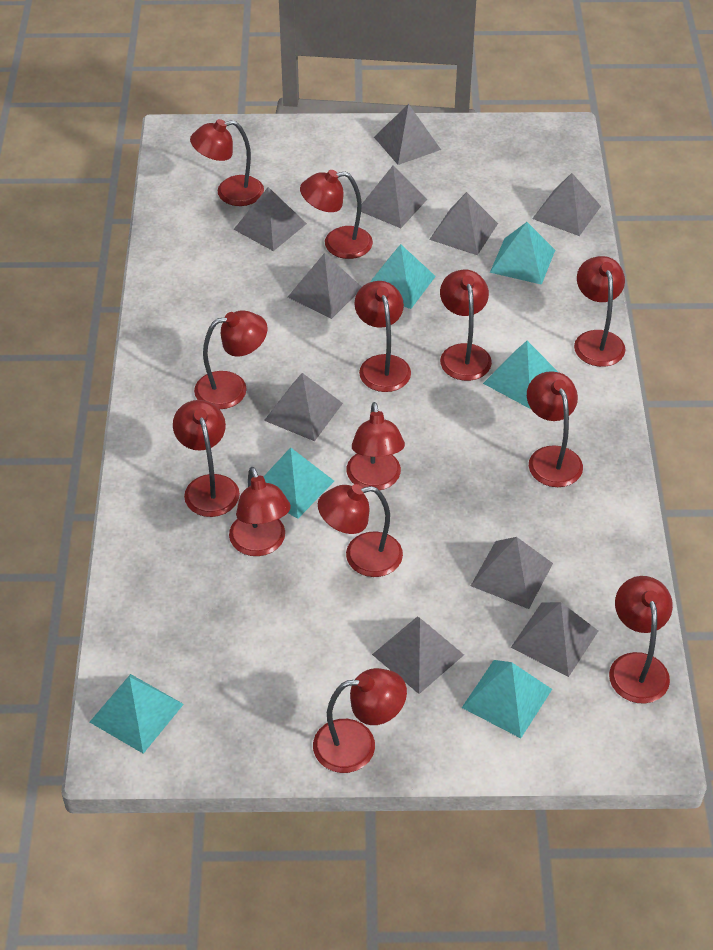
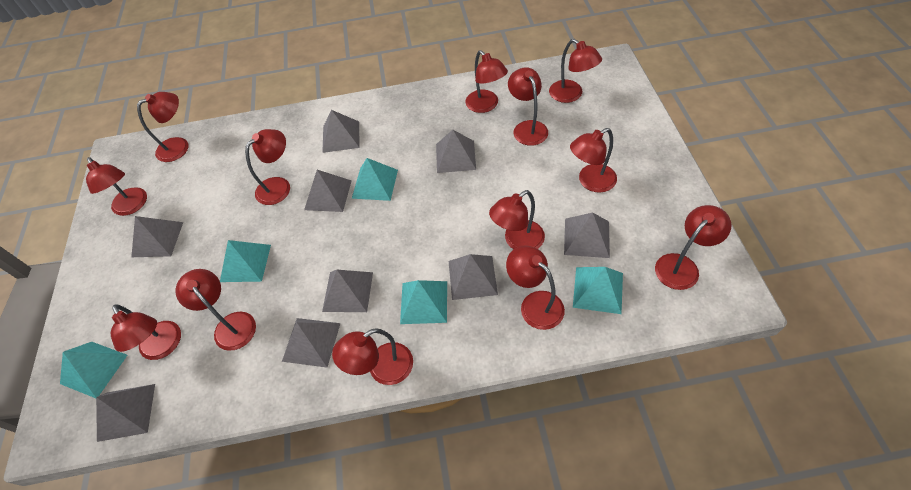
grey pyramid: 10 -> 9
turquoise pyramid: 6 -> 5

